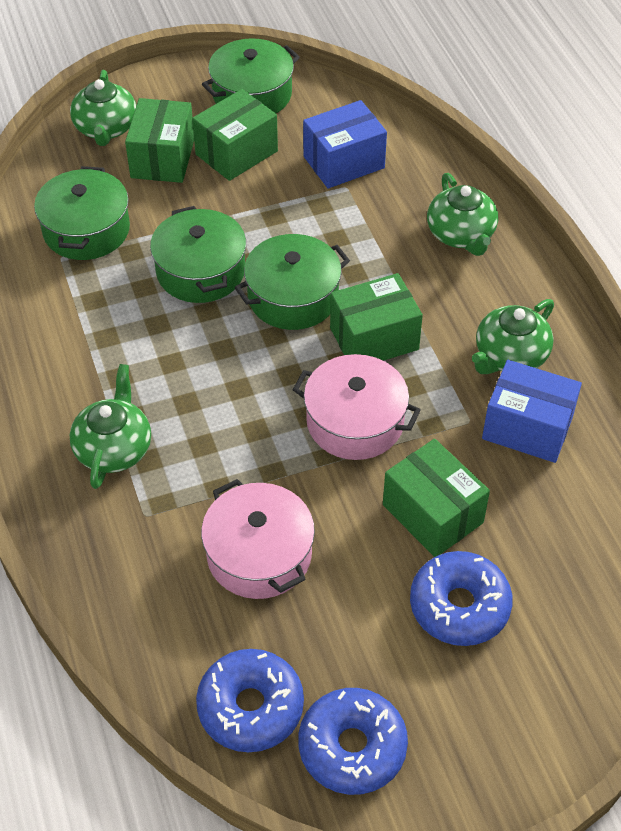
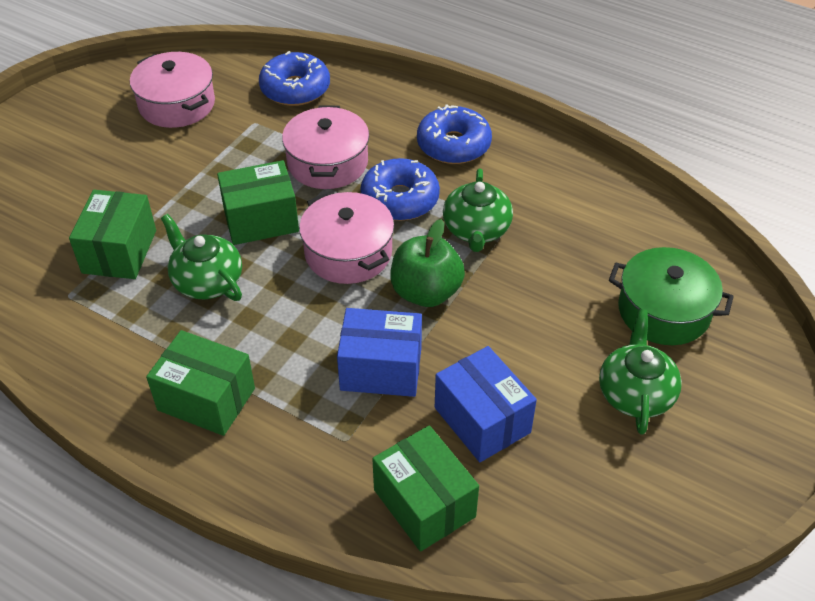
green apple: 0 -> 1
green pot: 4 -> 1
green teapot: 4 -> 3
pink pot: 2 -> 3

